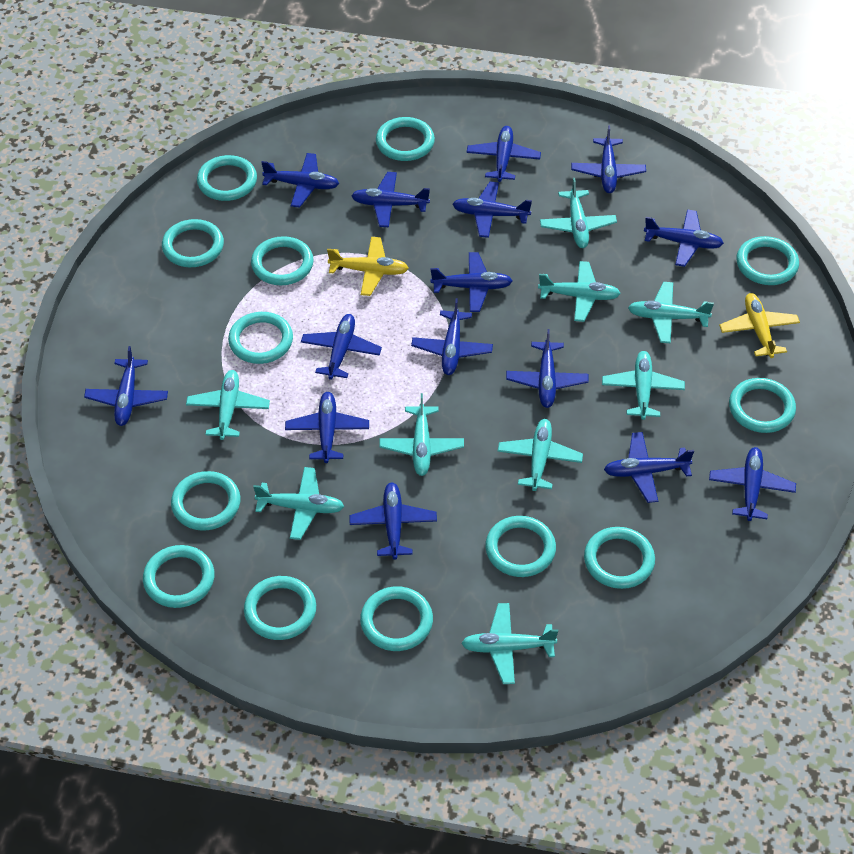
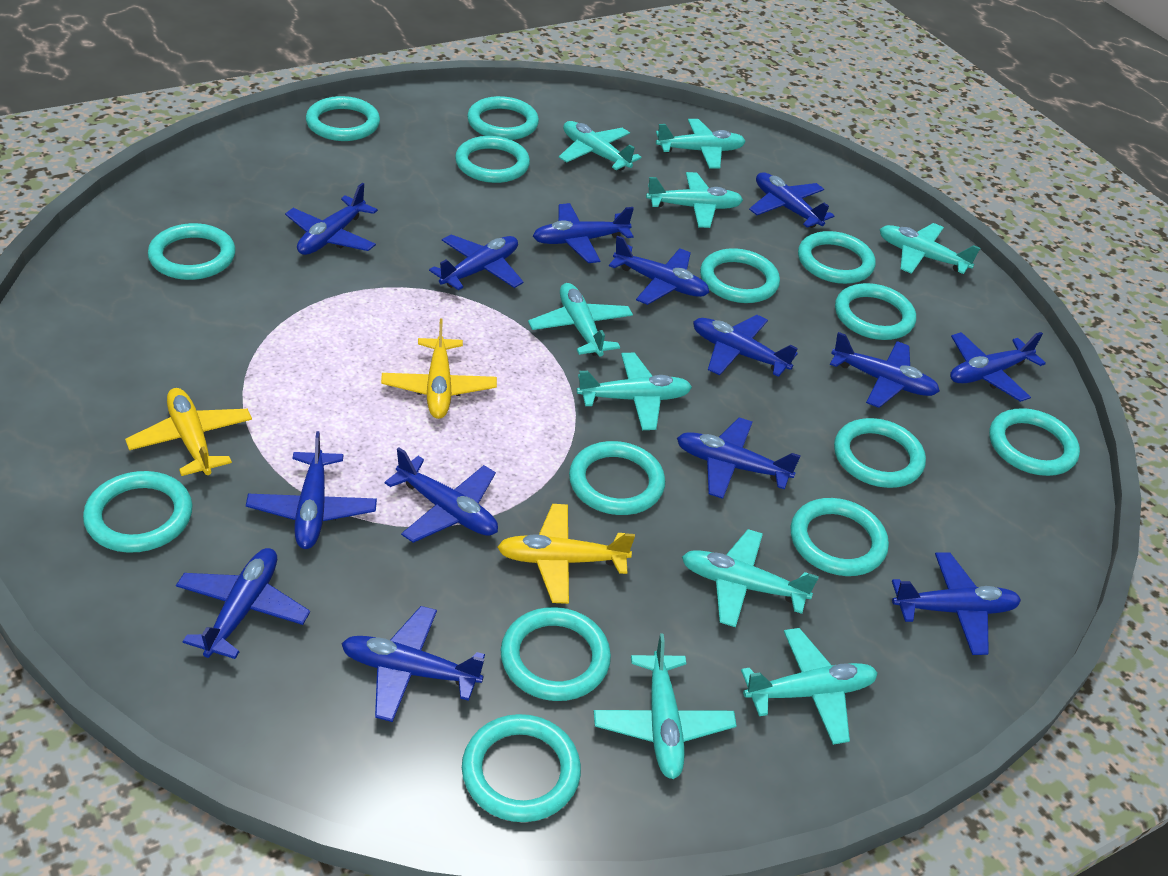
blue plane: 15 -> 14
turquoise ring: 13 -> 14
yellow plane: 2 -> 3

